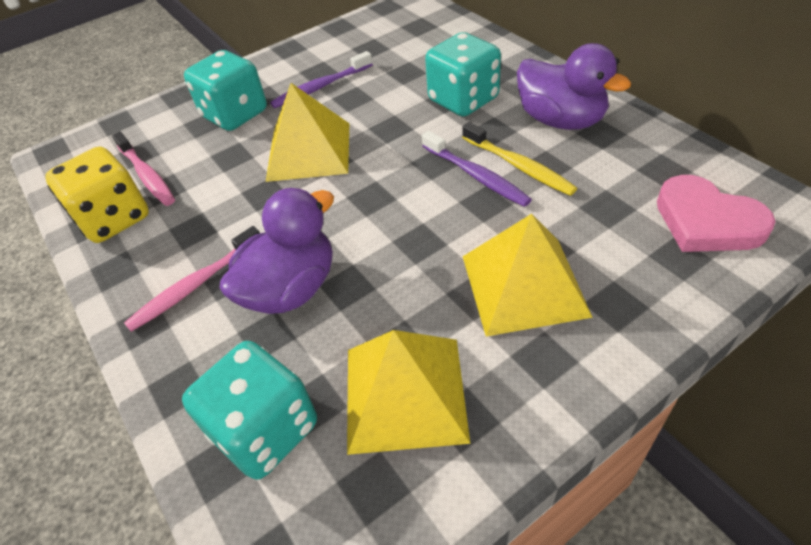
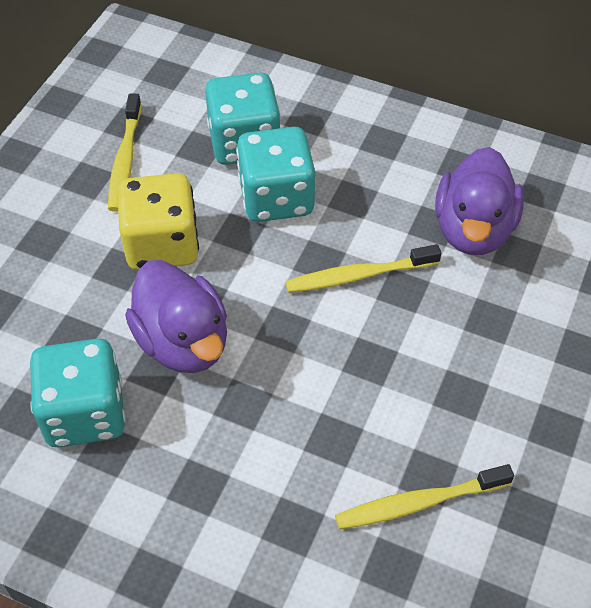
pink heart: 1 -> 0
pink toothbrush: 2 -> 0
purple toothbrush: 2 -> 0
yellow pyramid: 3 -> 0
yellow toothbrush: 1 -> 3

